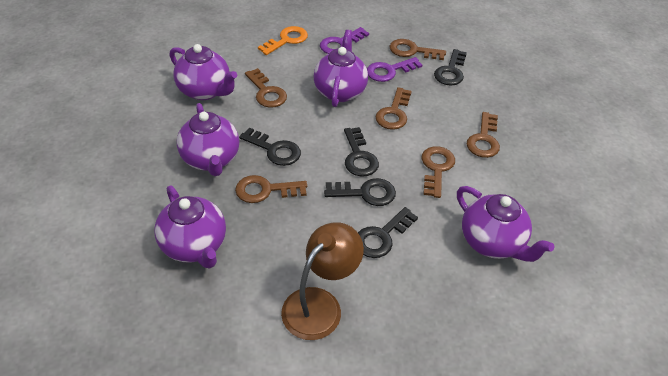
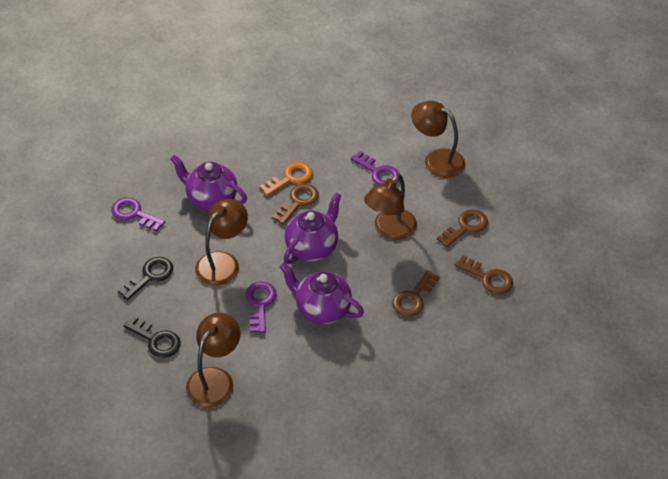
black key: 5 -> 2
brown key: 6 -> 4
brown lamp: 1 -> 4
purple key: 2 -> 3
purple teapot: 5 -> 3

